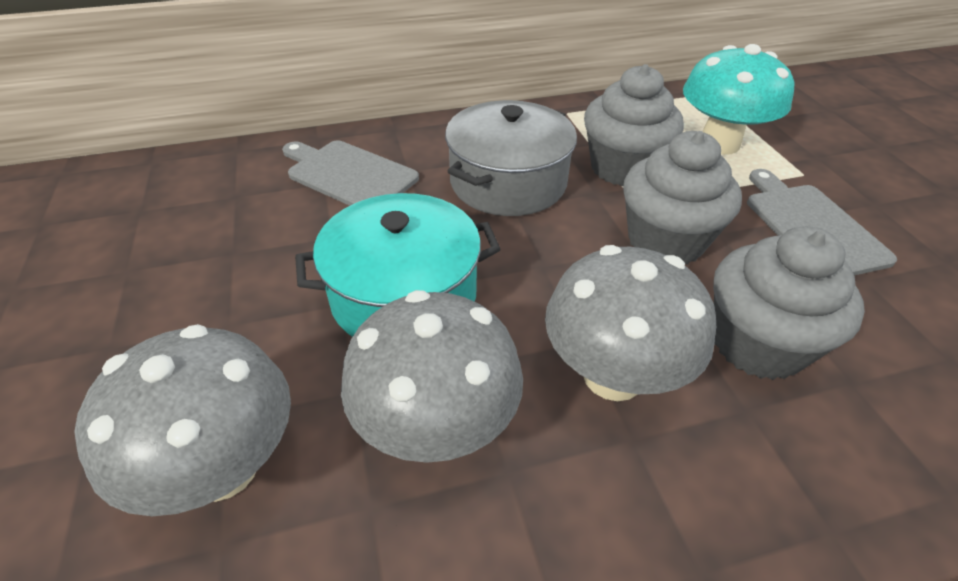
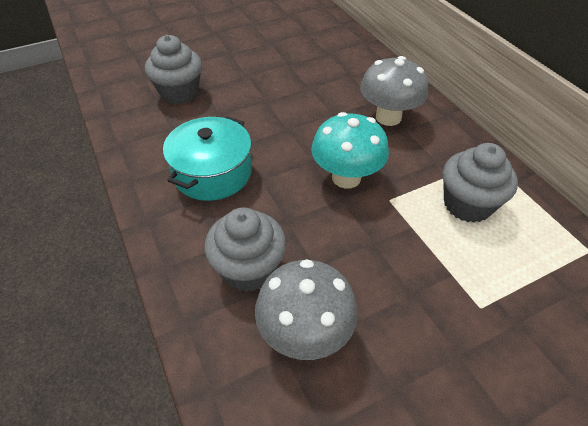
grey cutting board: 2 -> 0
grey mushroom: 3 -> 2
grey pot: 1 -> 0

